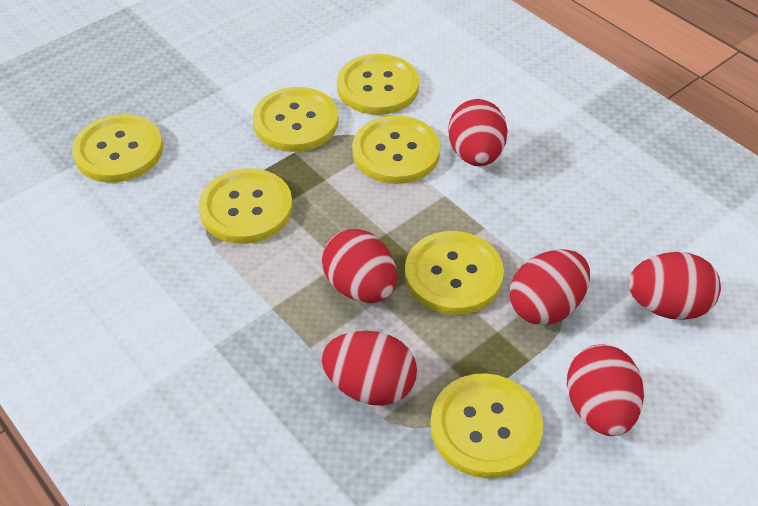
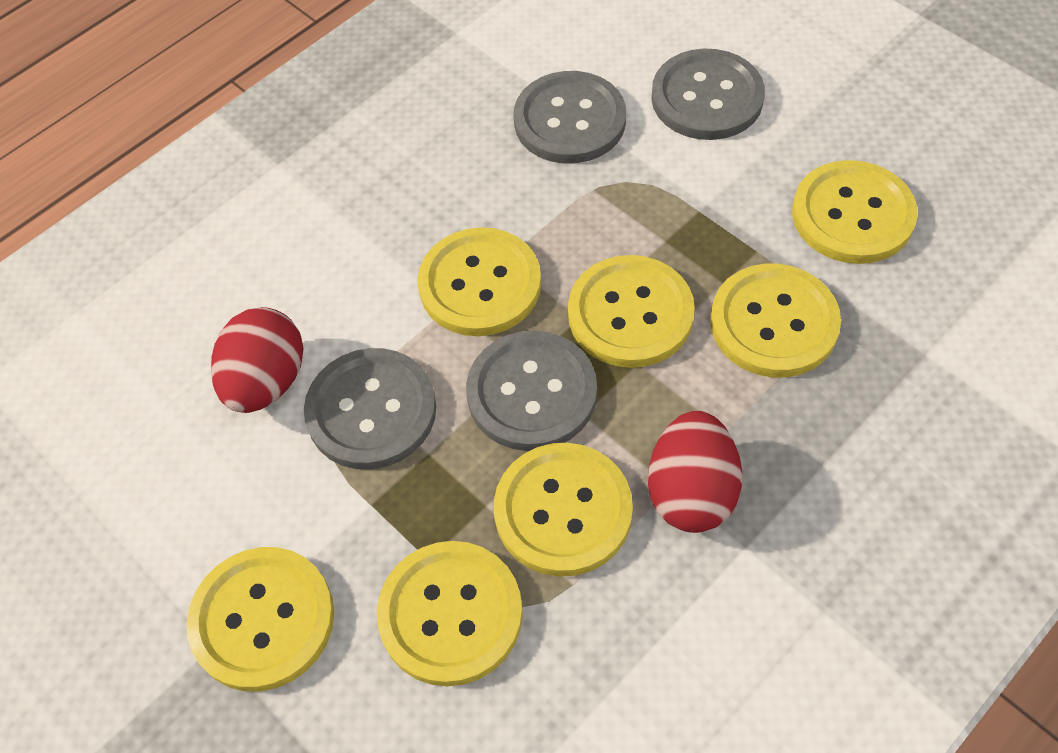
grey button: 0 -> 4
red egg: 6 -> 2

